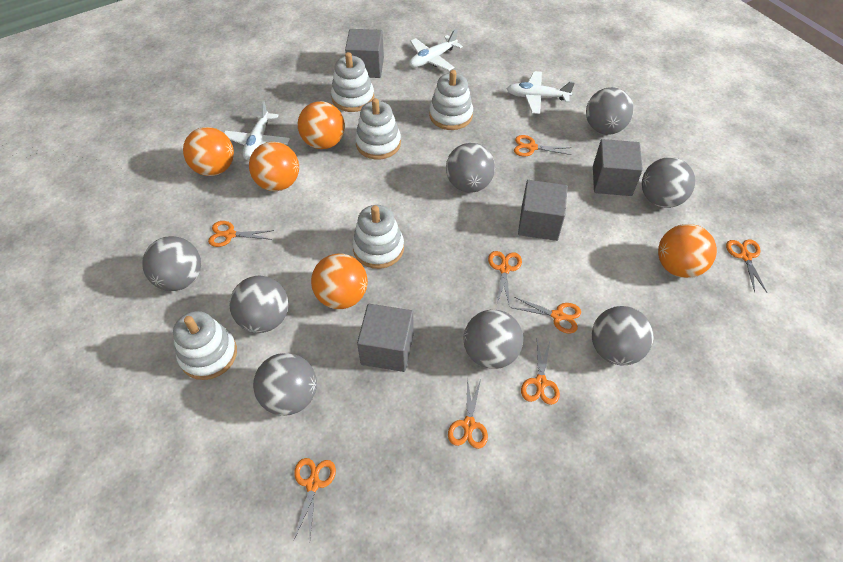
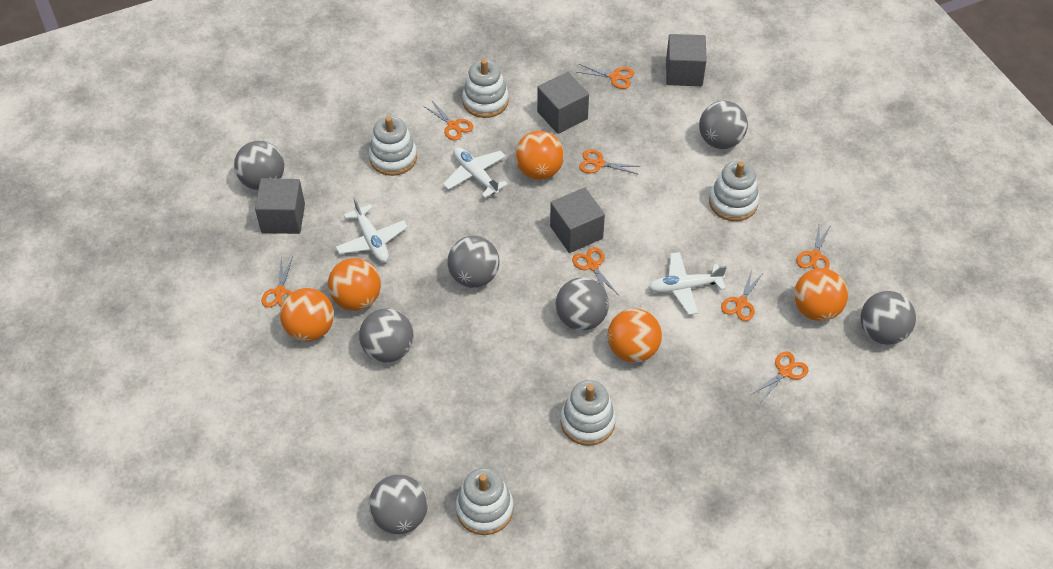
grey ball: 8 -> 7

